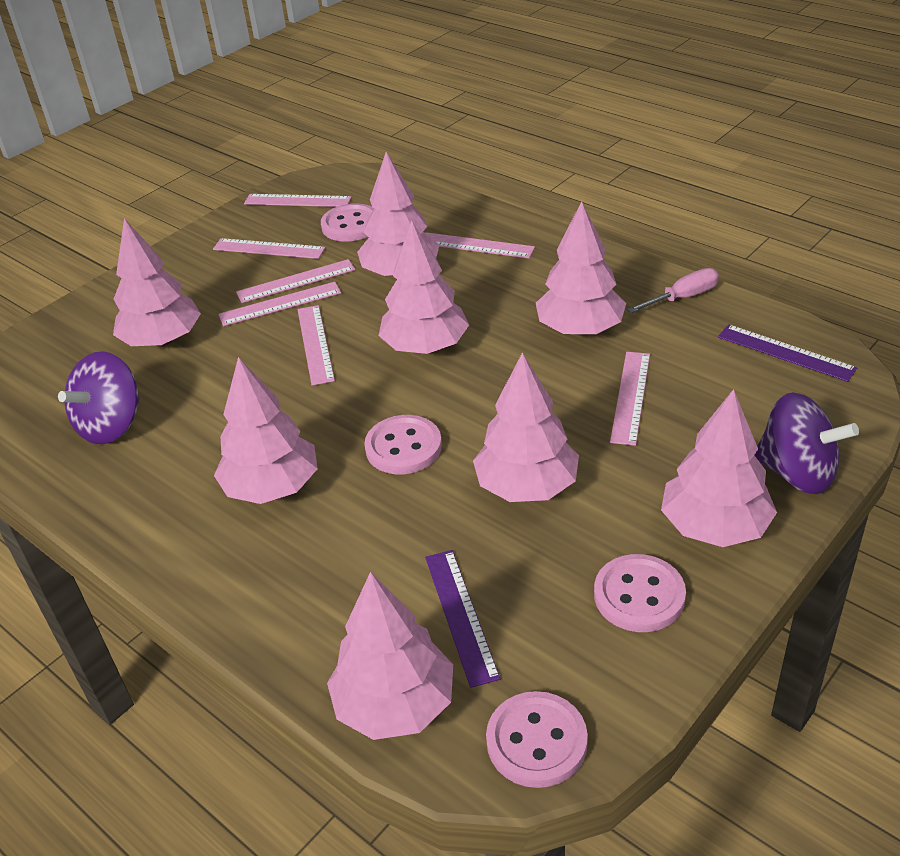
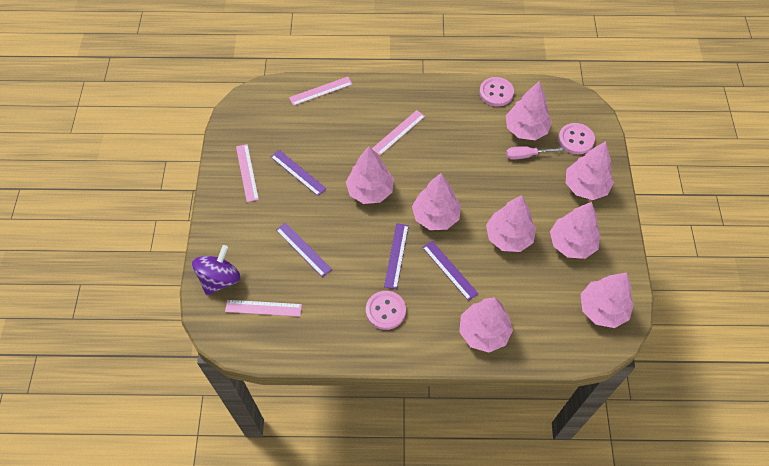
pink button: 4 -> 3
pink ruler: 7 -> 4
purple ruler: 2 -> 4
purple spinning top: 2 -> 1

